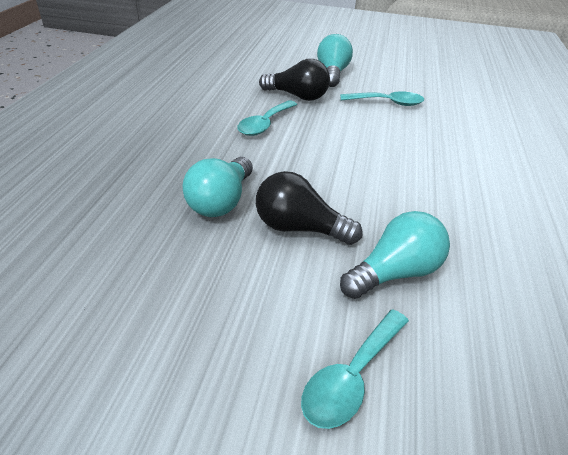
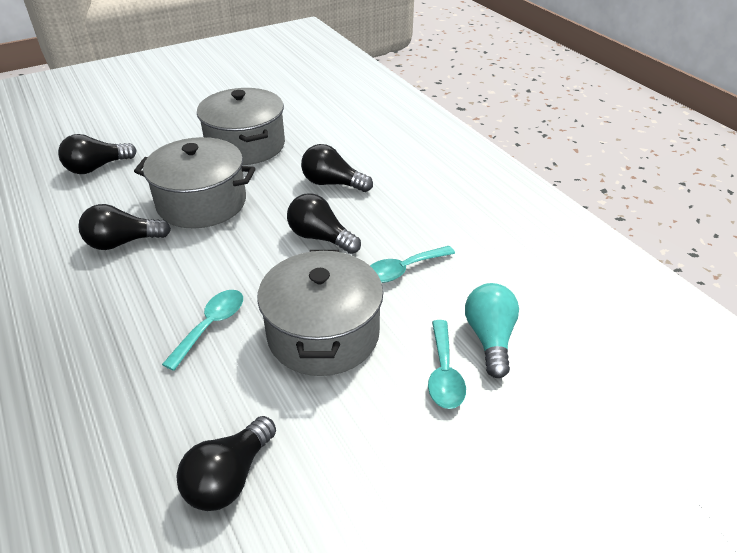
black light bulb: 2 -> 5
grey pot: 0 -> 3
turquoise light bulb: 3 -> 1

